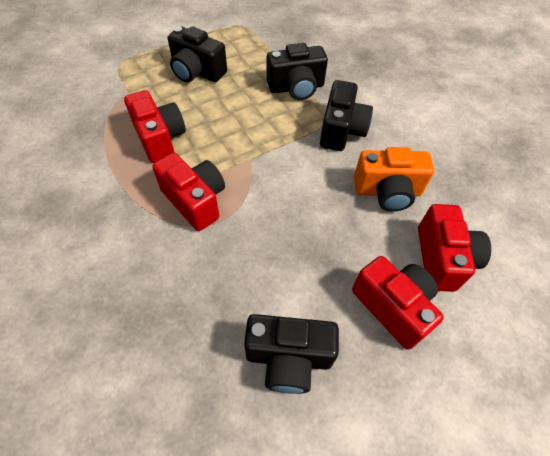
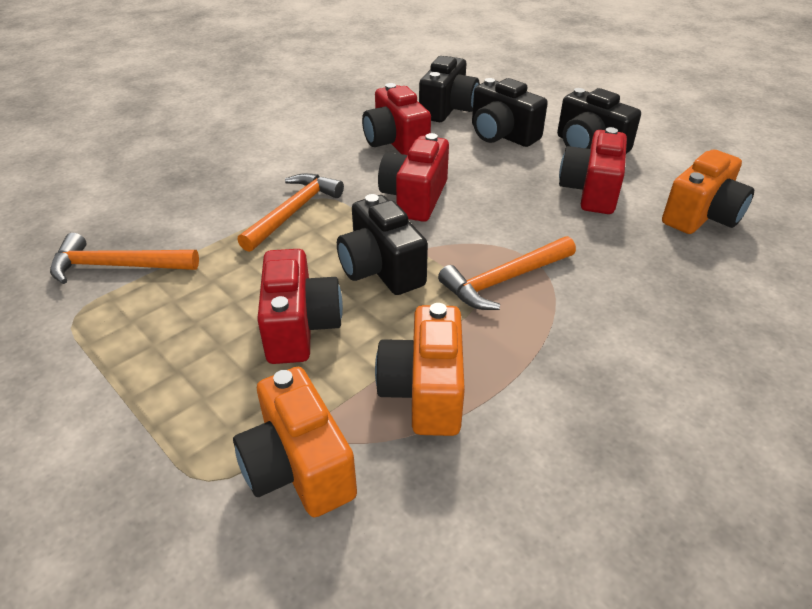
orange camera: 1 -> 3
orange hammer: 0 -> 3

